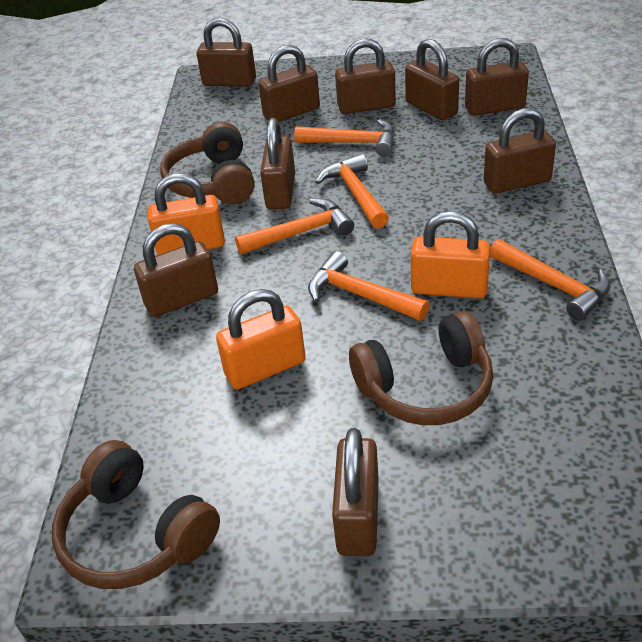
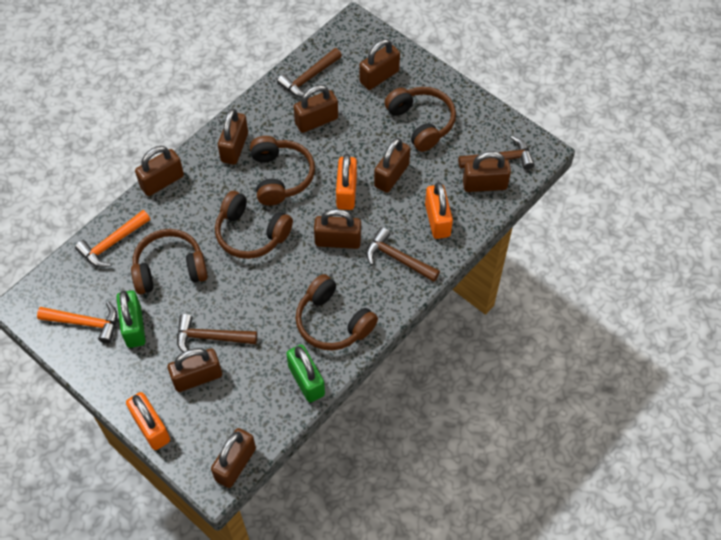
brown hammer: 0 -> 4
brown headphones: 3 -> 5
green padlock: 0 -> 2
orange hammer: 5 -> 2

